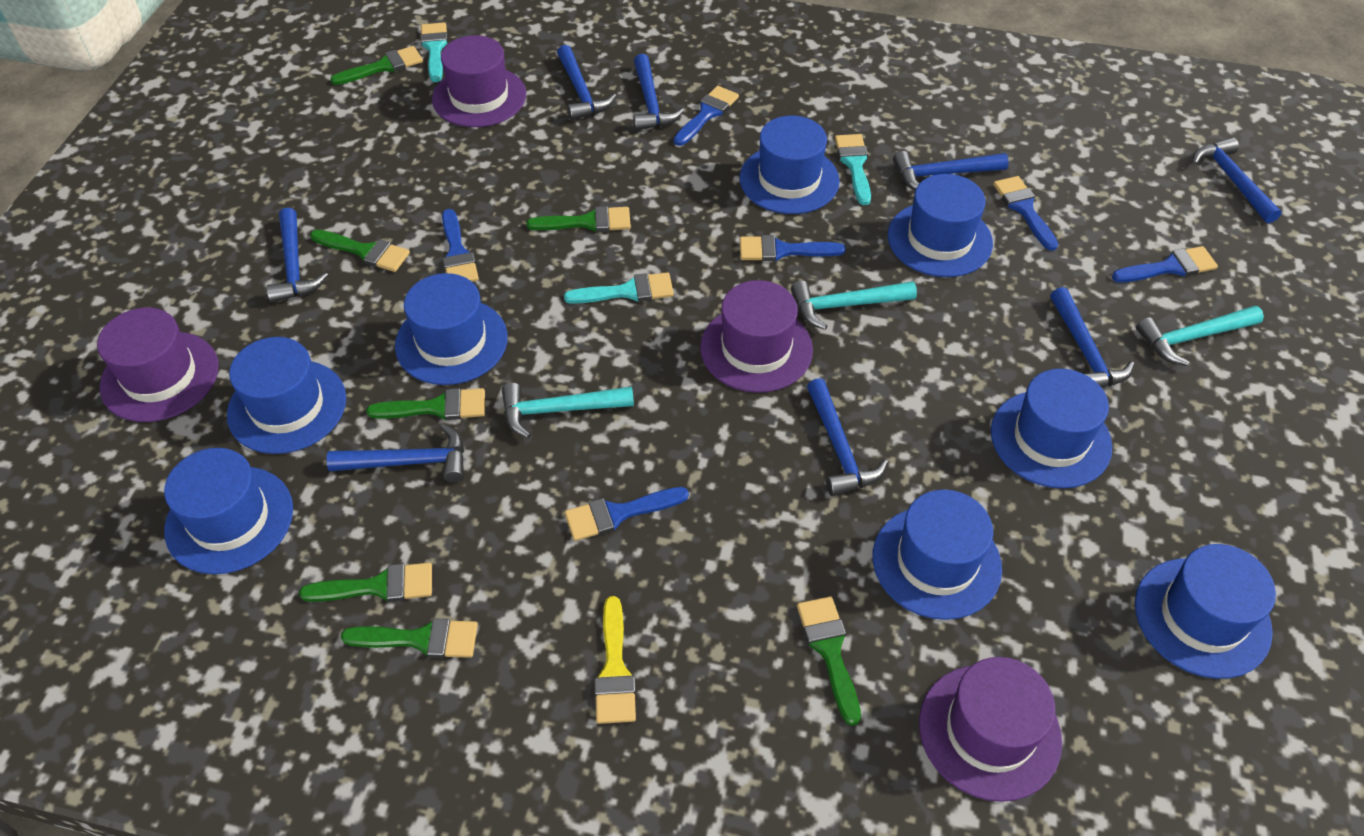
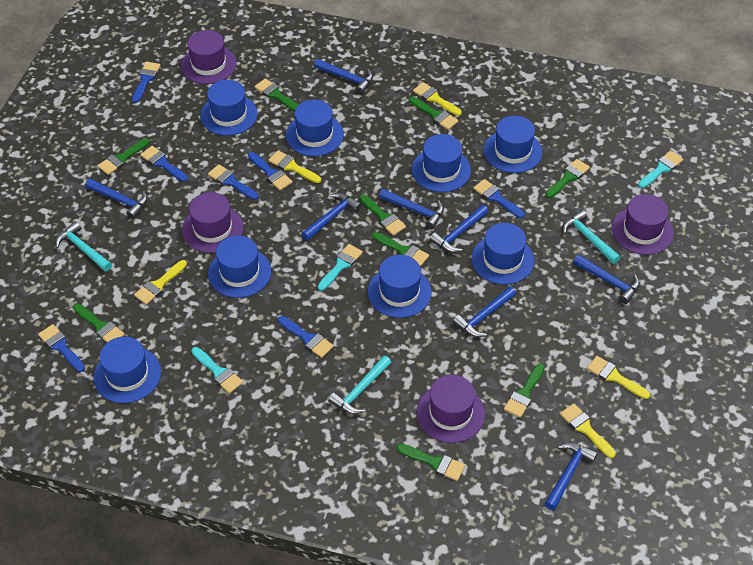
blue brush: 6 -> 7
green brush: 7 -> 9
yellow brush: 1 -> 5

